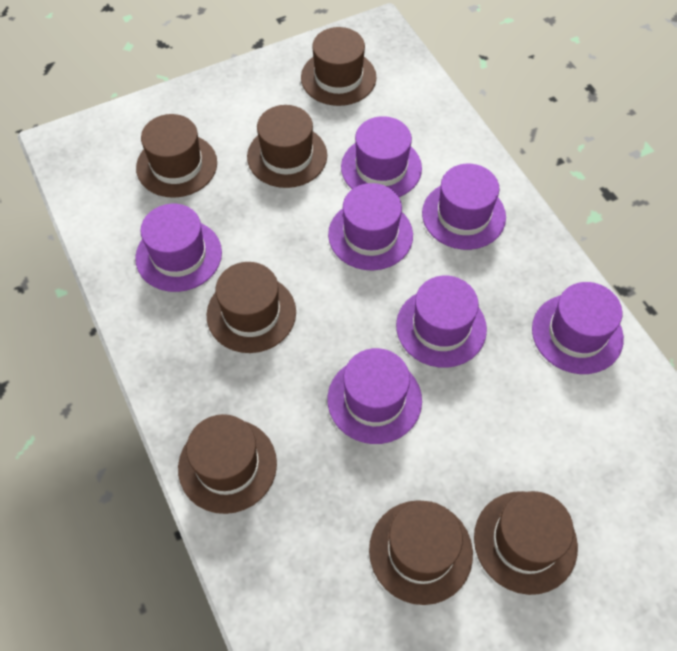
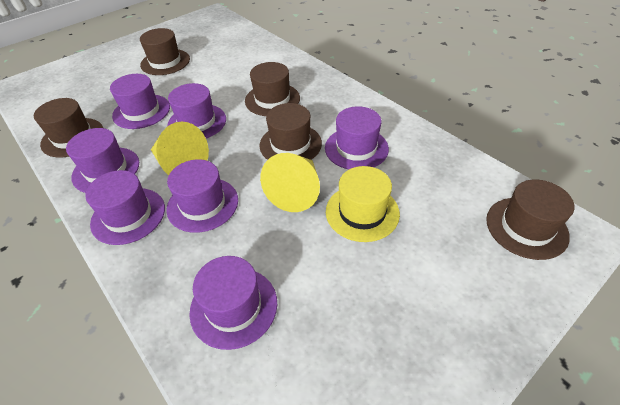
brown hat: 7 -> 5
yellow cone: 0 -> 2
yellow hat: 0 -> 1

